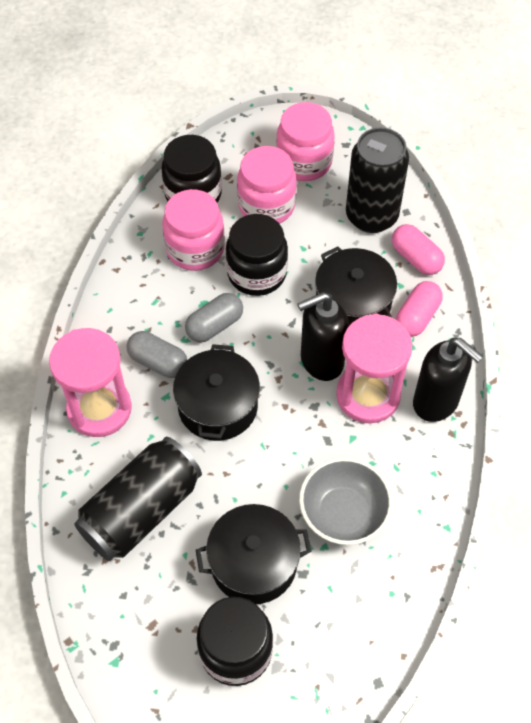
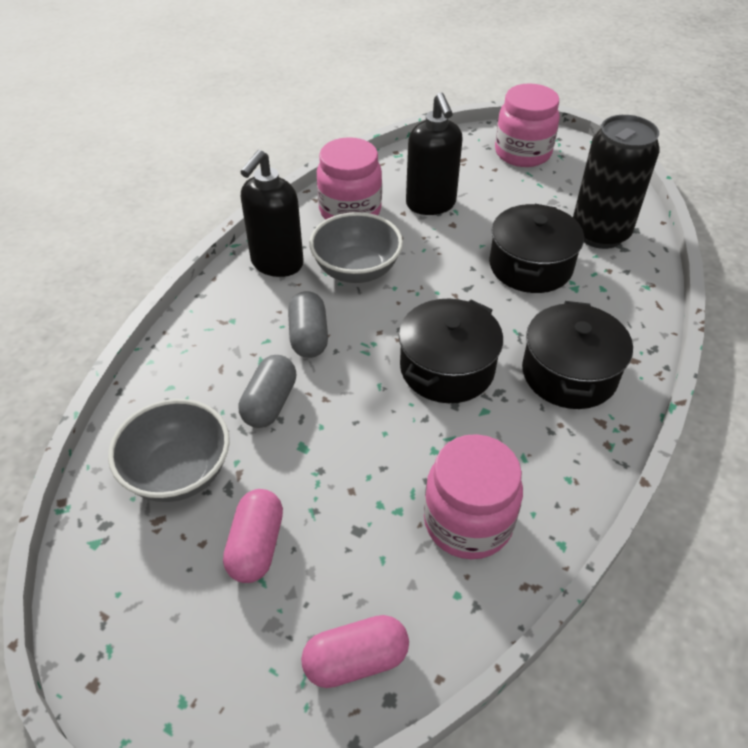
black can: 2 -> 1
black jar: 3 -> 0
grey bowl: 1 -> 2
pink hourglass: 2 -> 0

